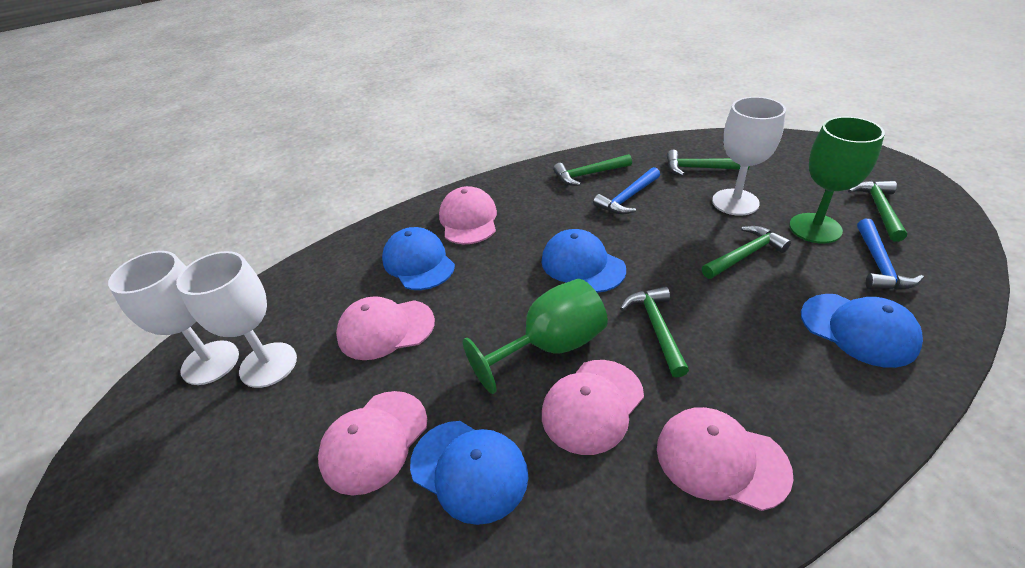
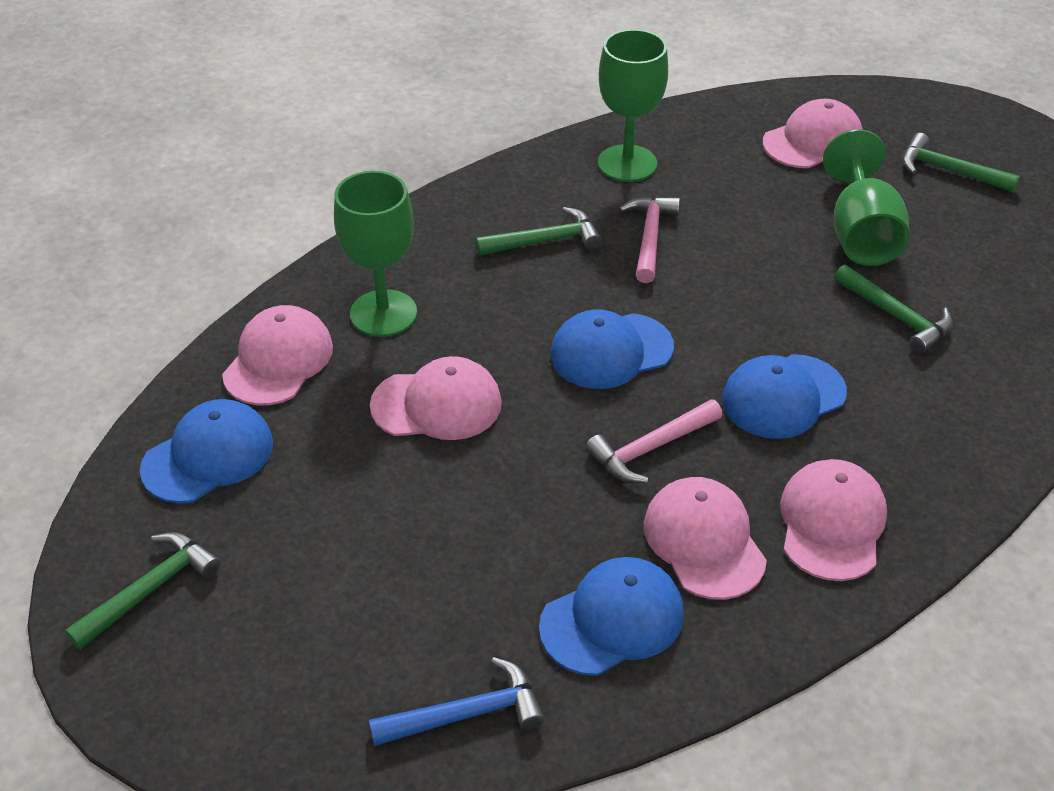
blue hammer: 2 -> 1
green goblet: 2 -> 3
green hammer: 5 -> 4
pink hammer: 0 -> 2
white goblet: 3 -> 0

